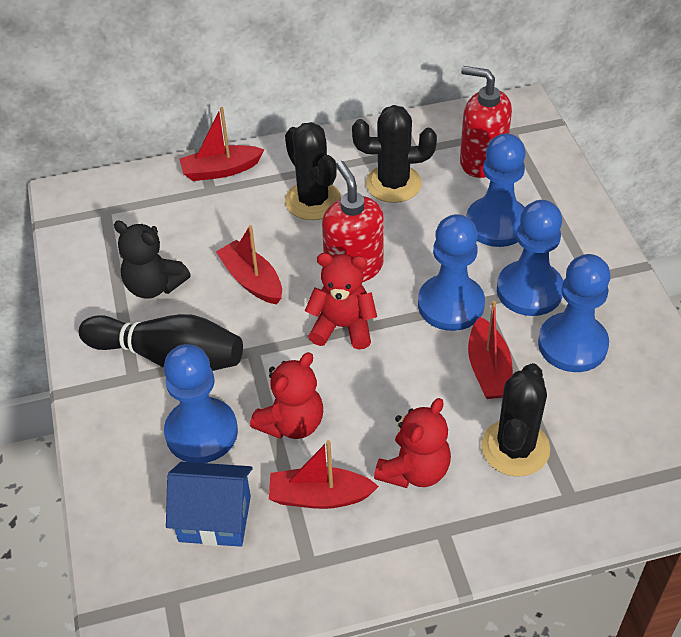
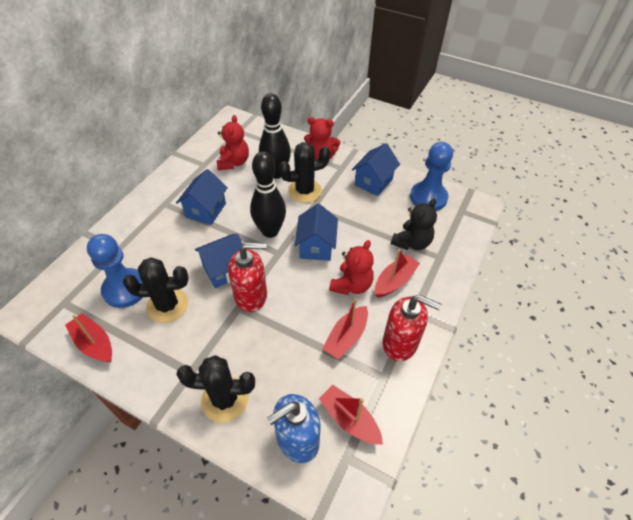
black bowling pin: 1 -> 2
blue house: 1 -> 4
blue pawn: 5 -> 2
blue soap dispenser: 0 -> 1

